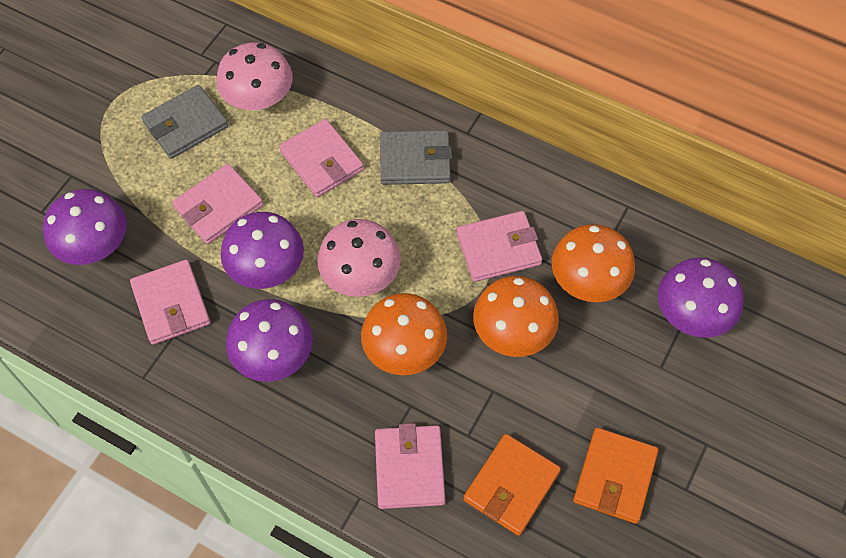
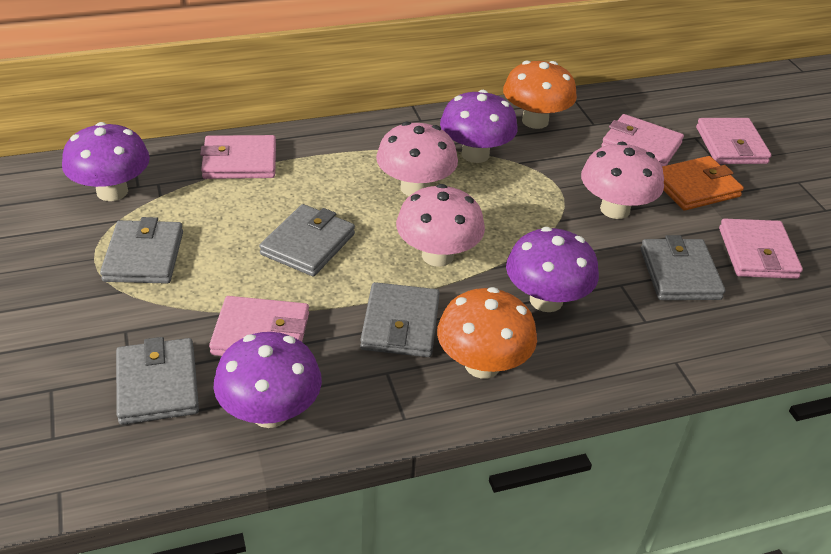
grey wallet: 2 -> 5
orange mushroom: 3 -> 2
orange wallet: 2 -> 1
pink mushroom: 2 -> 3

